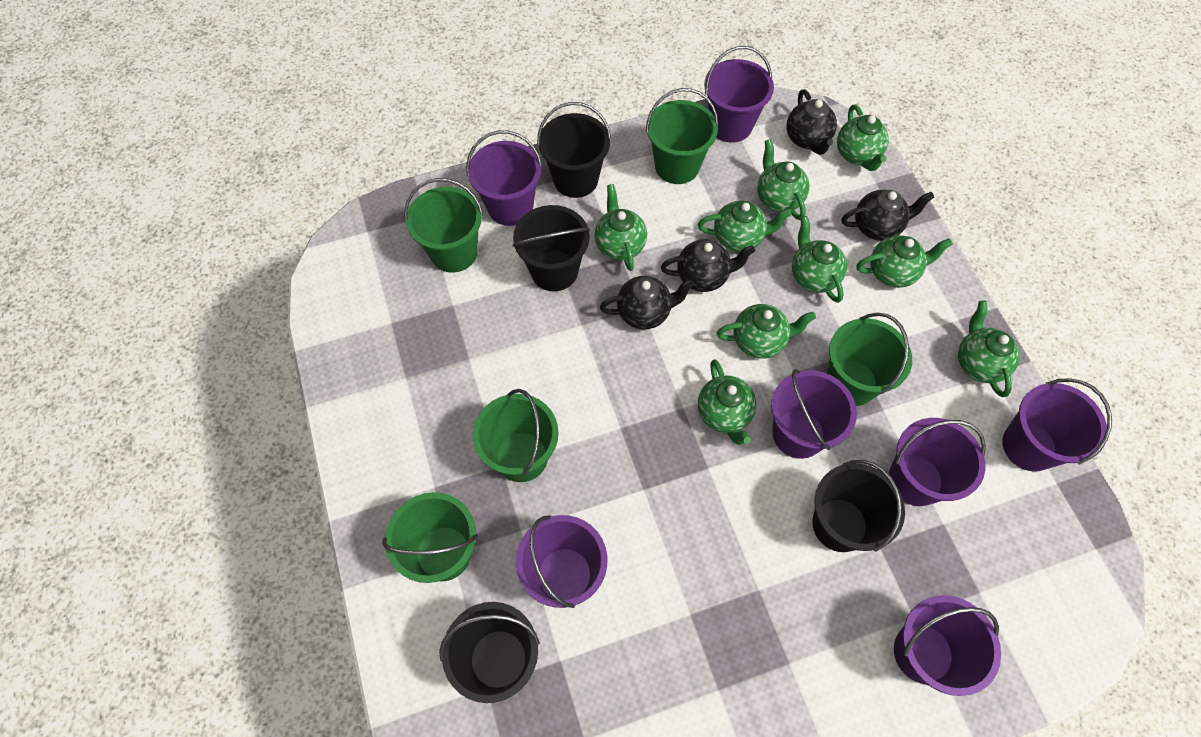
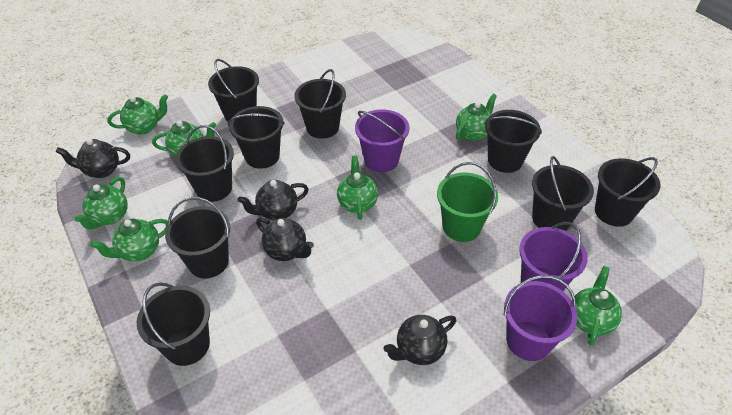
black bucket: 4 -> 9
green bucket: 5 -> 1
green teapot: 9 -> 7
purple bucket: 7 -> 3

